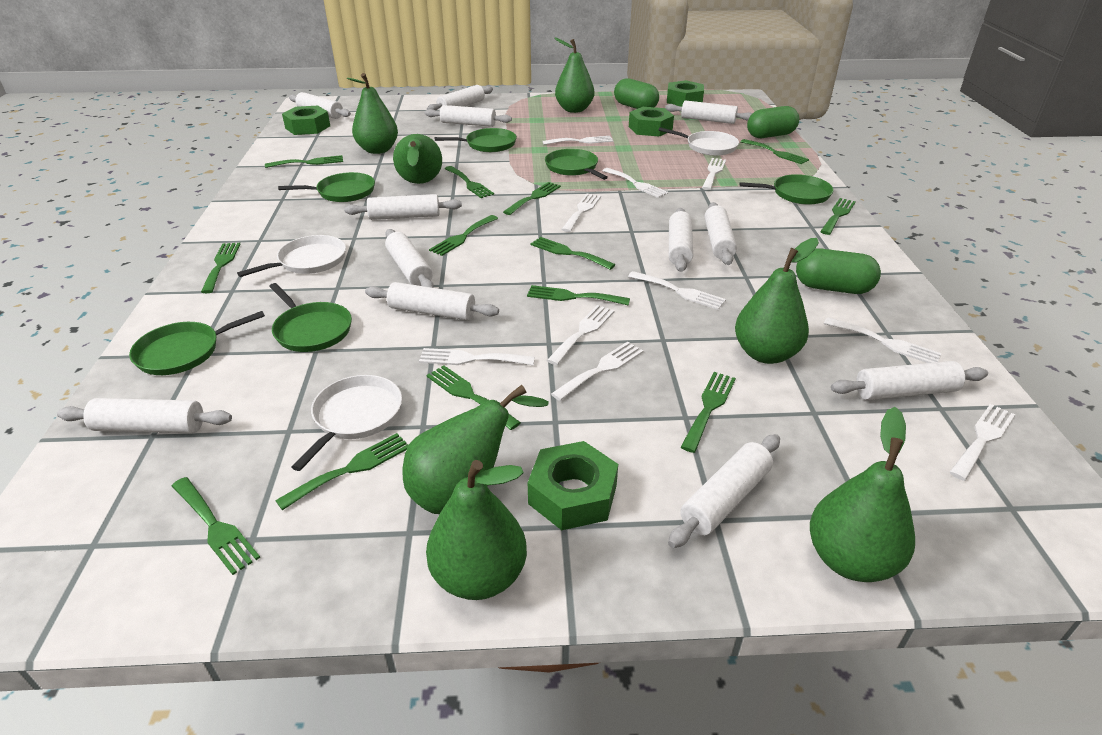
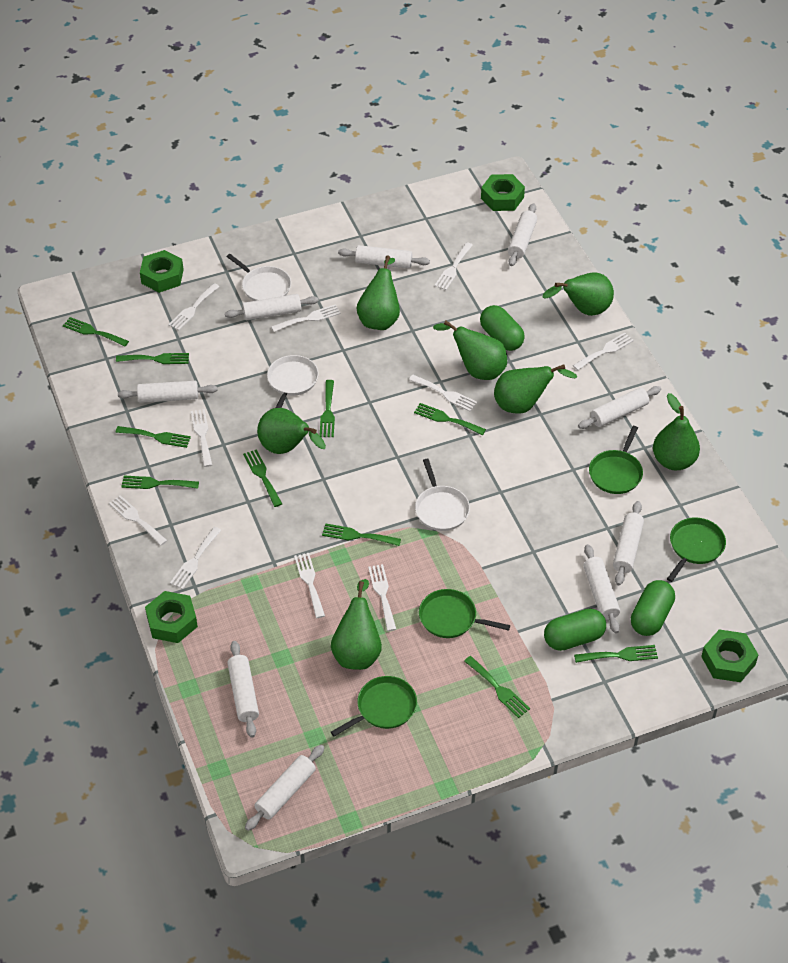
green fork: 13 -> 10
green pan: 6 -> 4
white rolling pin: 12 -> 9

